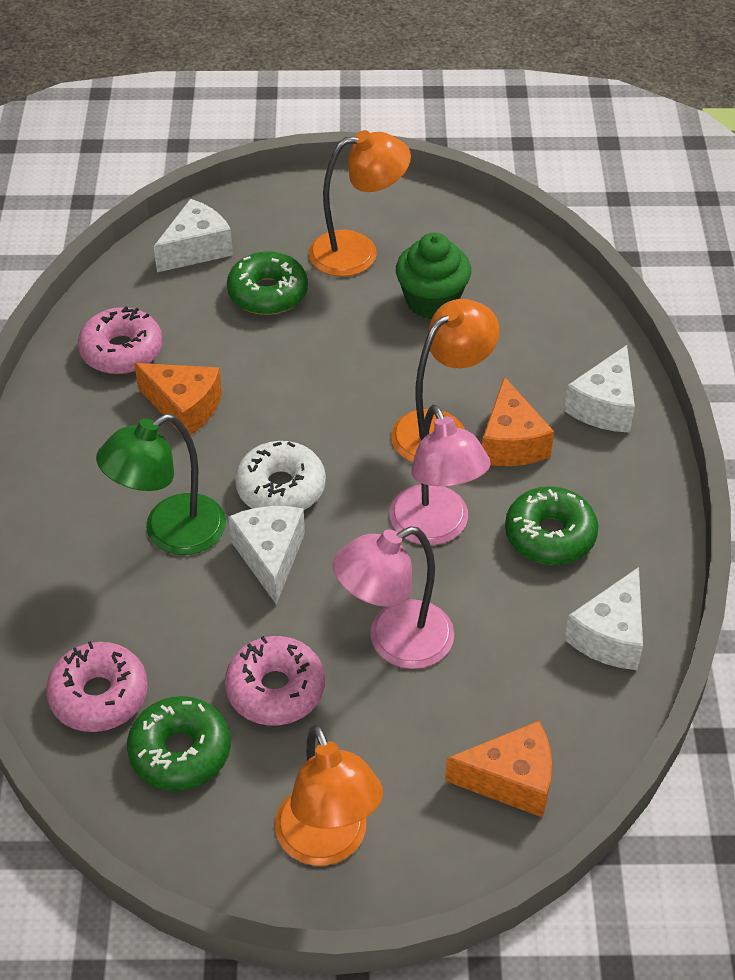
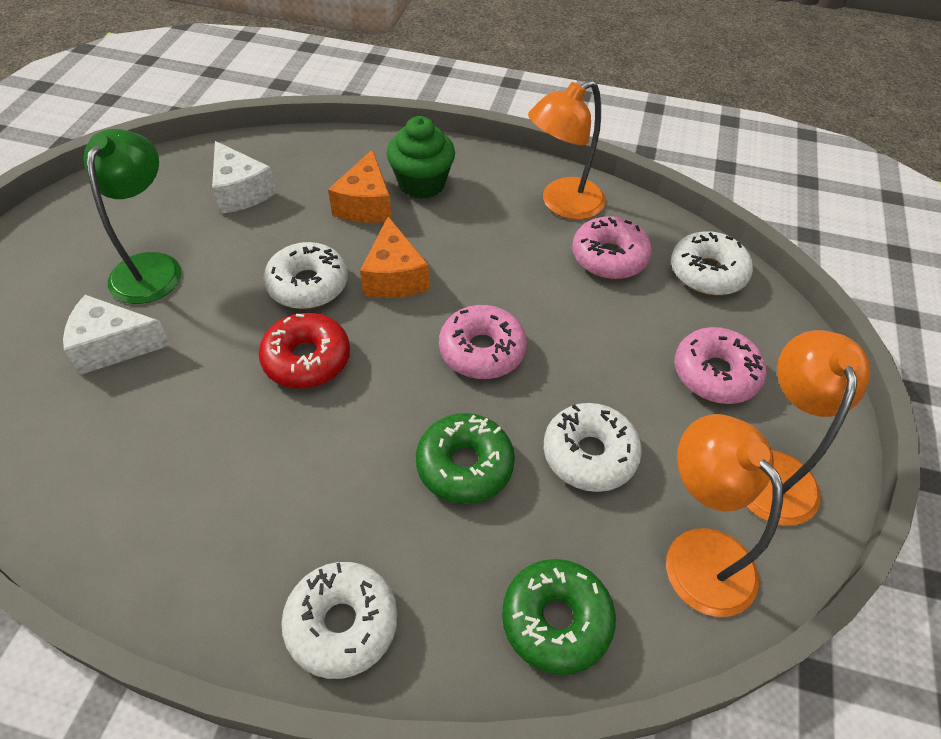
green donut: 3 -> 2
orange cheese: 3 -> 2
pink lamp: 2 -> 0
red donut: 0 -> 1
white cheese: 4 -> 2
white donut: 1 -> 4

